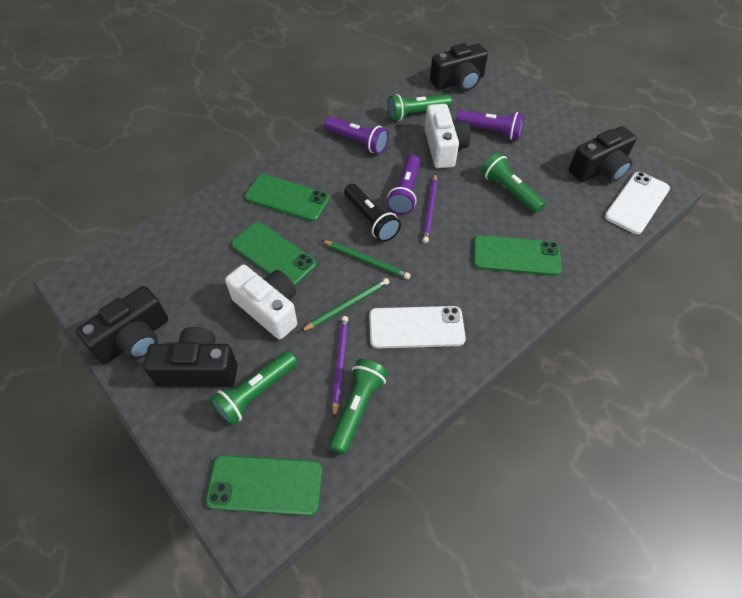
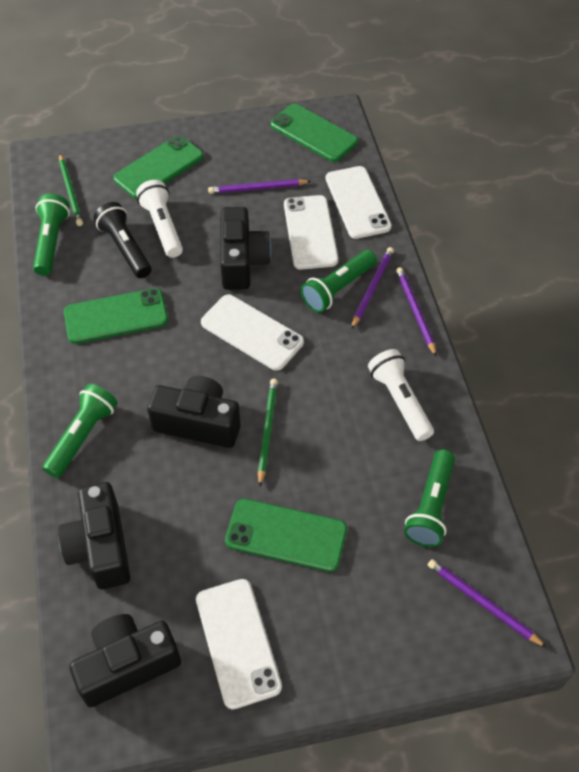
purple flashlight: 3 -> 0
purple pencil: 2 -> 4
white camera: 2 -> 0
white flashlight: 0 -> 2
white phone: 2 -> 4

